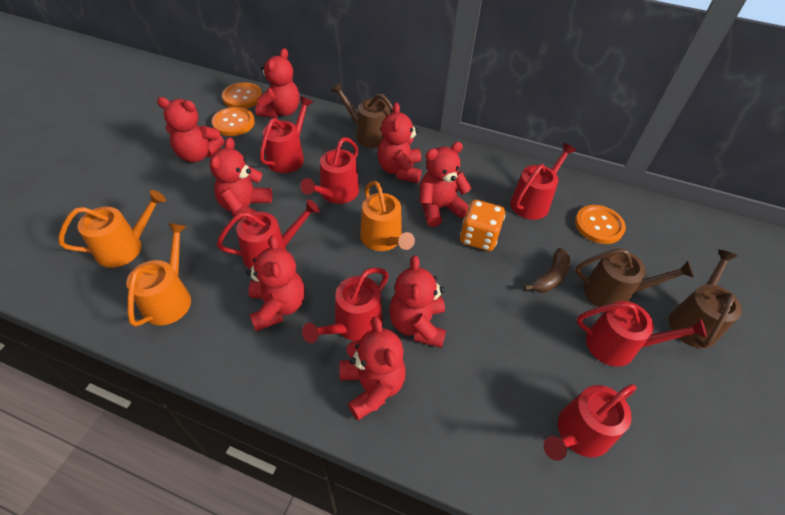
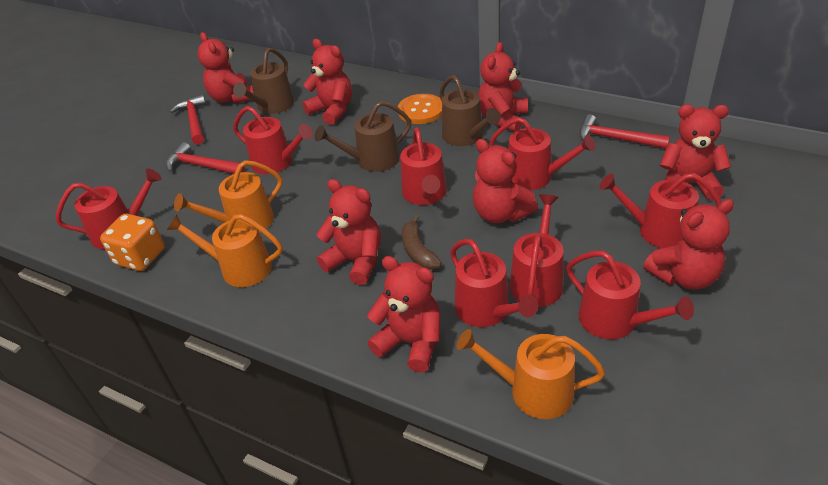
orange button: 3 -> 1
red hammer: 0 -> 3
red watering can: 7 -> 8

